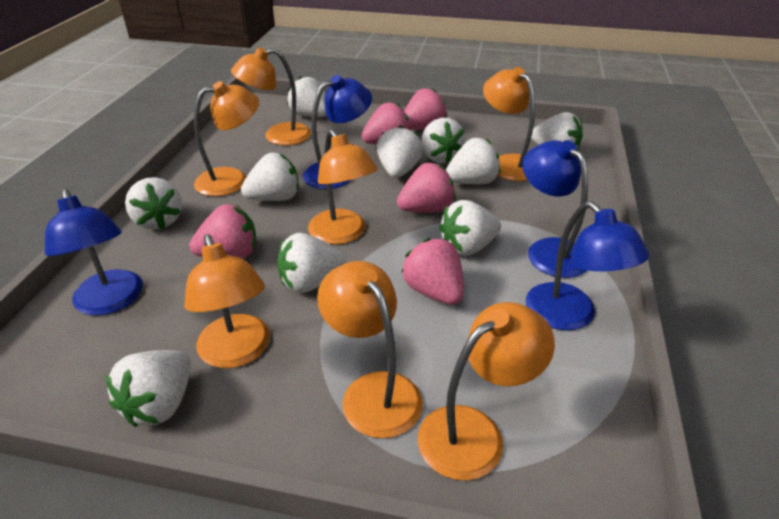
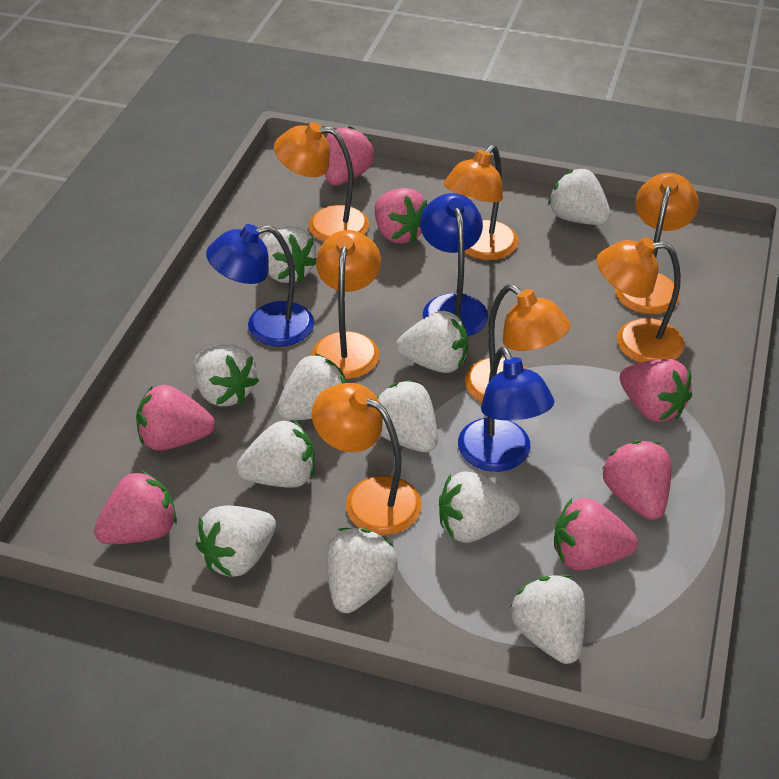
blue lamp: 4 -> 3
pink strawberry: 5 -> 7
white strawberry: 10 -> 11

